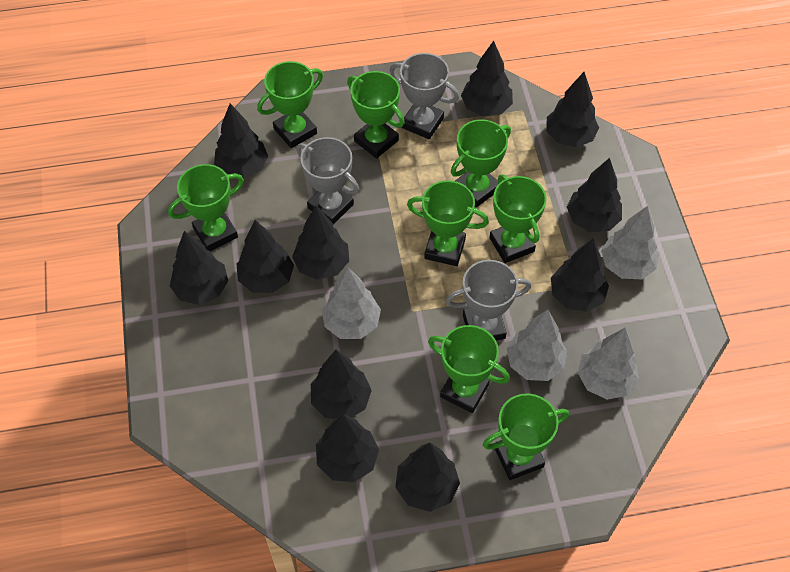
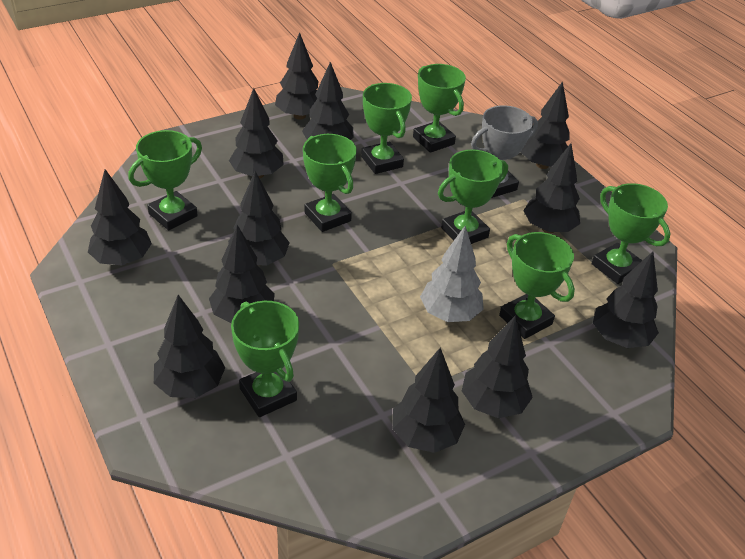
black tree: 11 -> 12
grey tree: 4 -> 1
grey trophy: 3 -> 1

